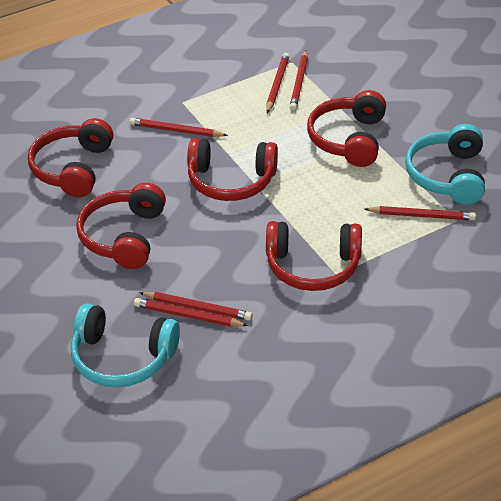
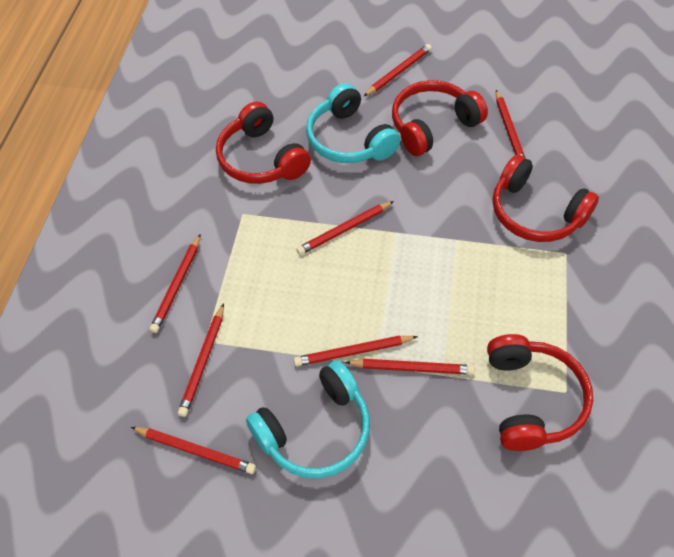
red headphones: 5 -> 4
red pencil: 6 -> 8

